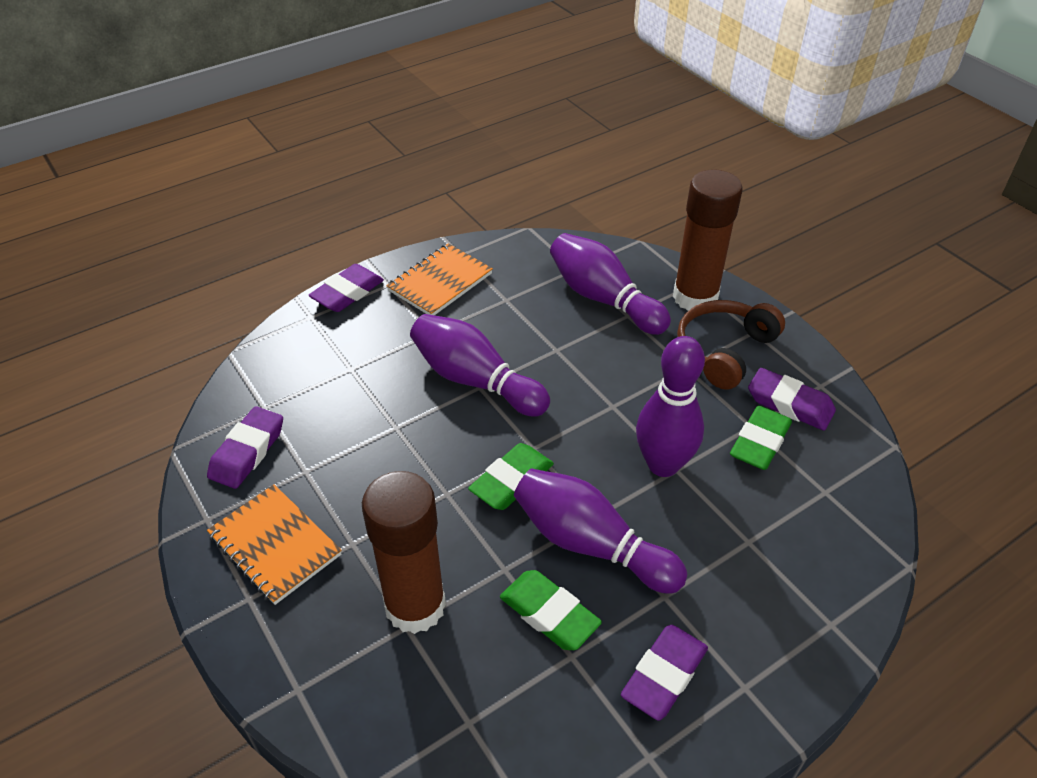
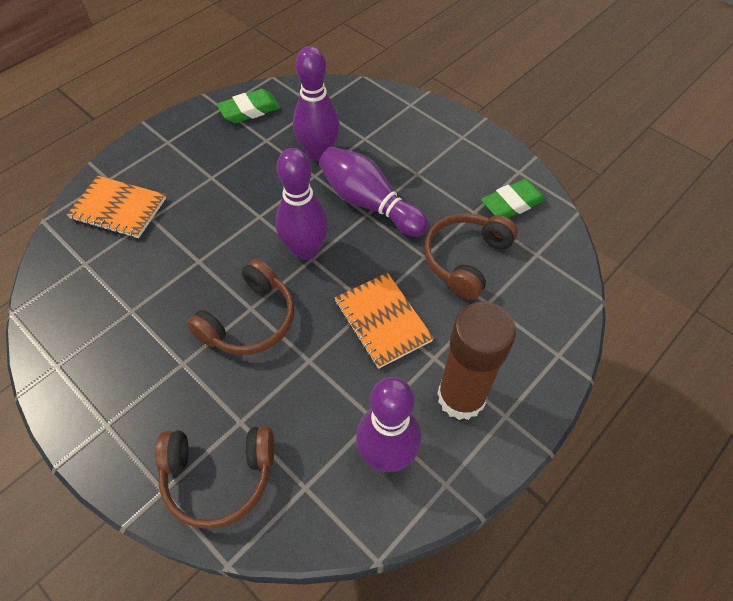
brown glue stick: 2 -> 1
brown headphones: 1 -> 3
green eraser: 3 -> 2
purple eraser: 4 -> 0

